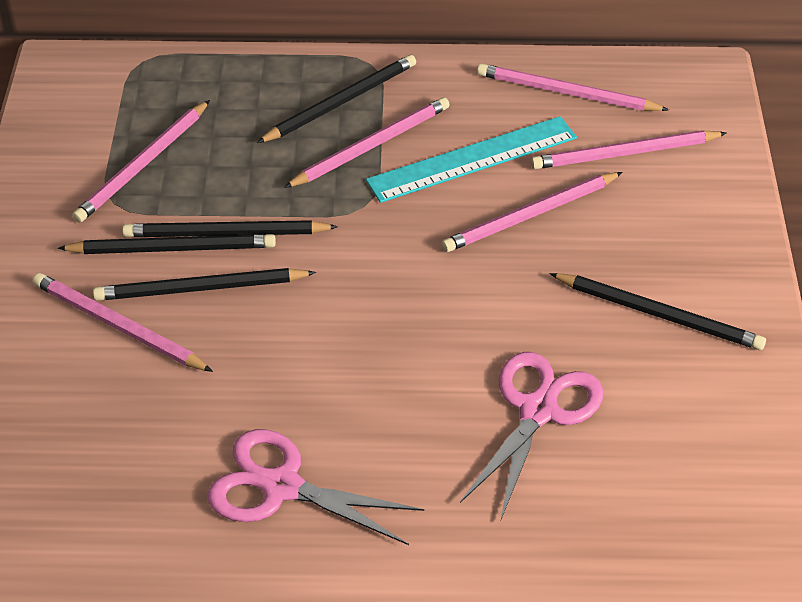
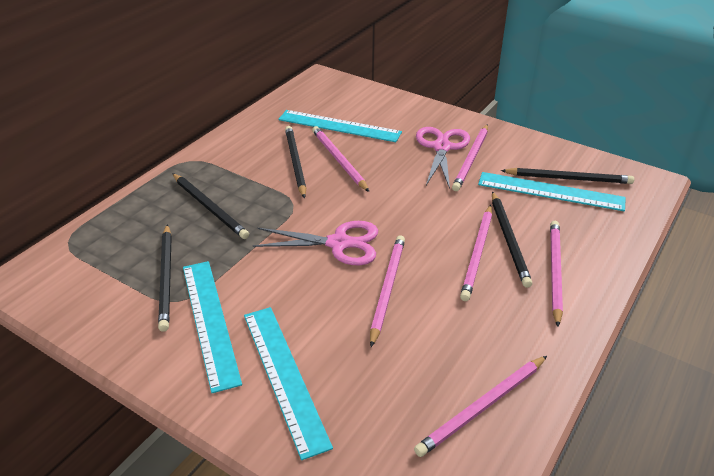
turquoise ruler: 1 -> 4

